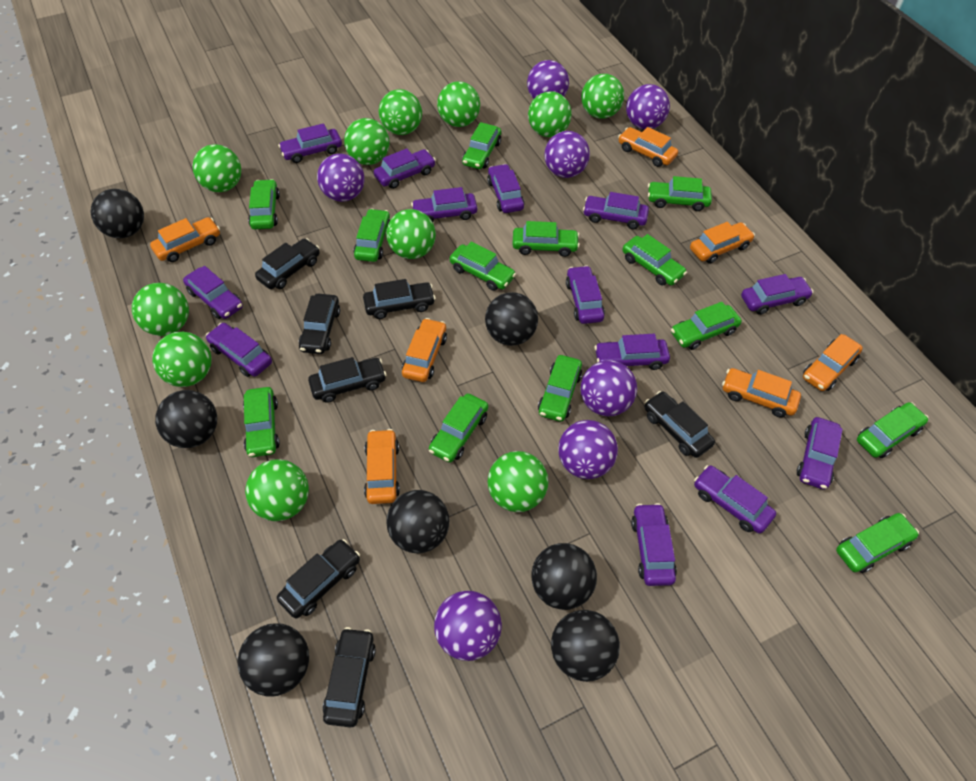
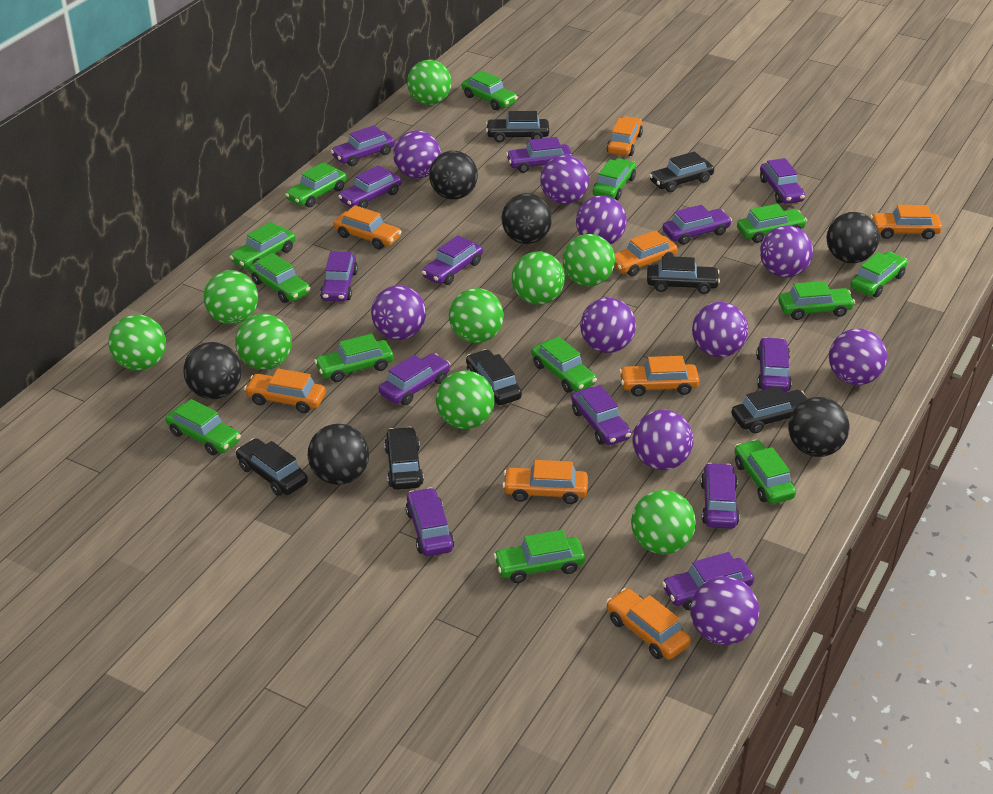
black ball: 7 -> 6
green ball: 11 -> 9
orange car: 7 -> 8
purple ball: 7 -> 10

